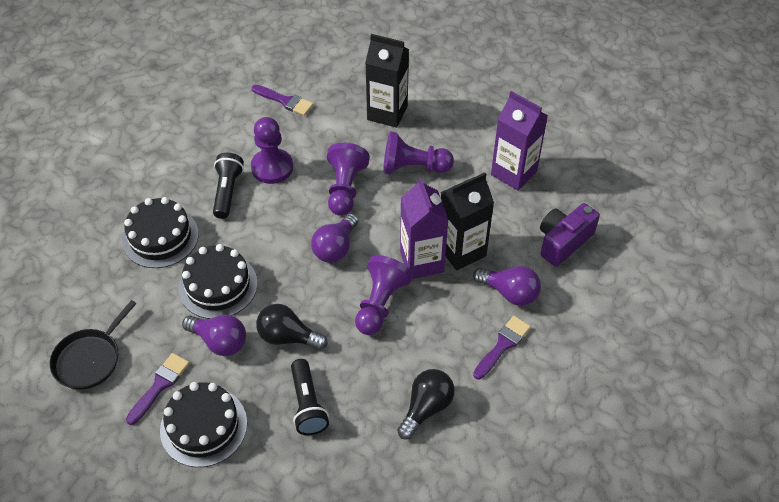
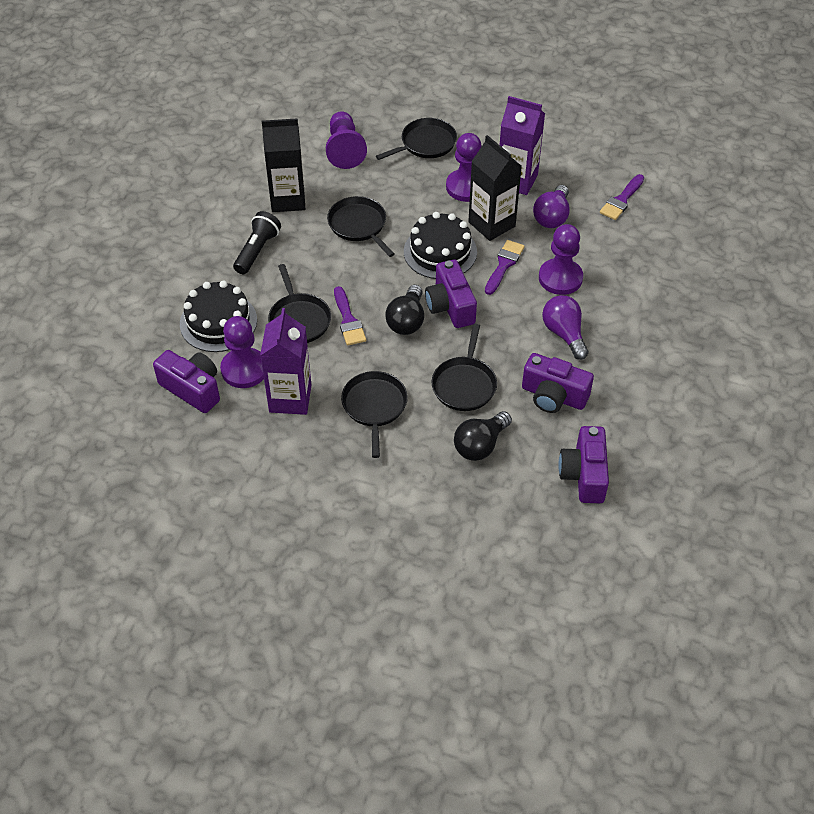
black cake: 3 -> 2
black flashlight: 2 -> 1
black pan: 1 -> 5
purple camera: 1 -> 4
purple light bulb: 3 -> 2

